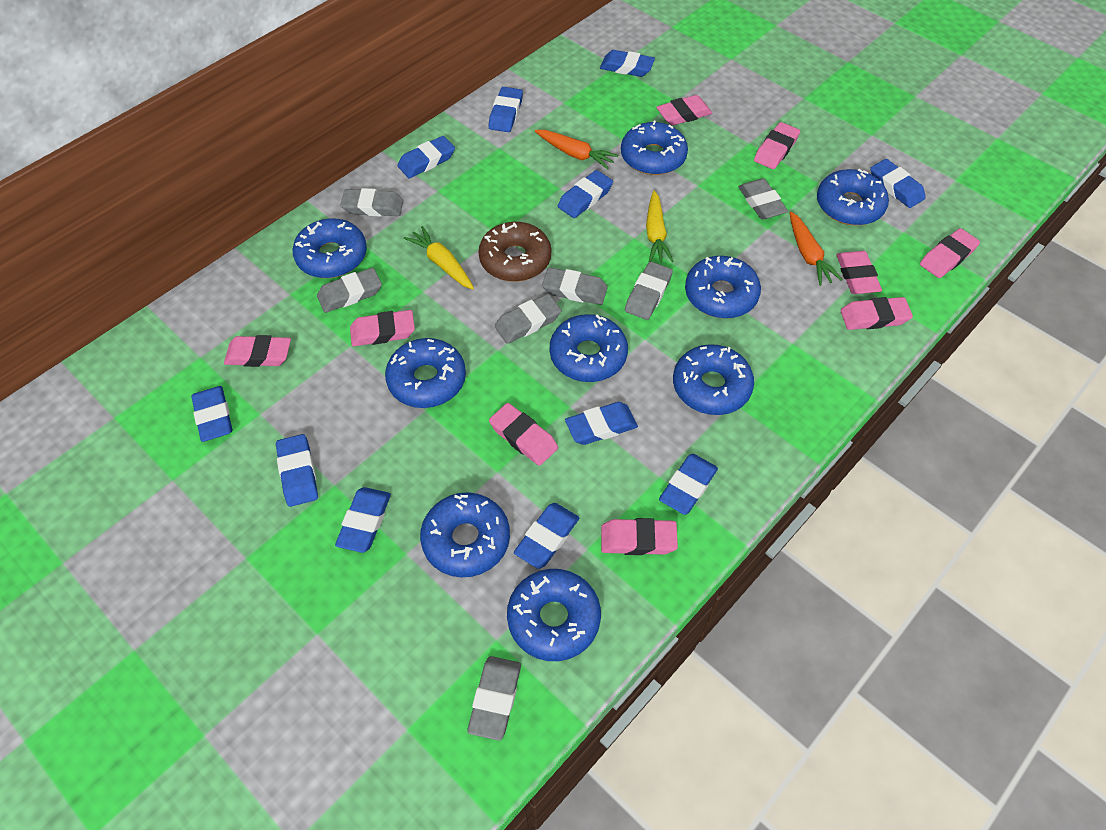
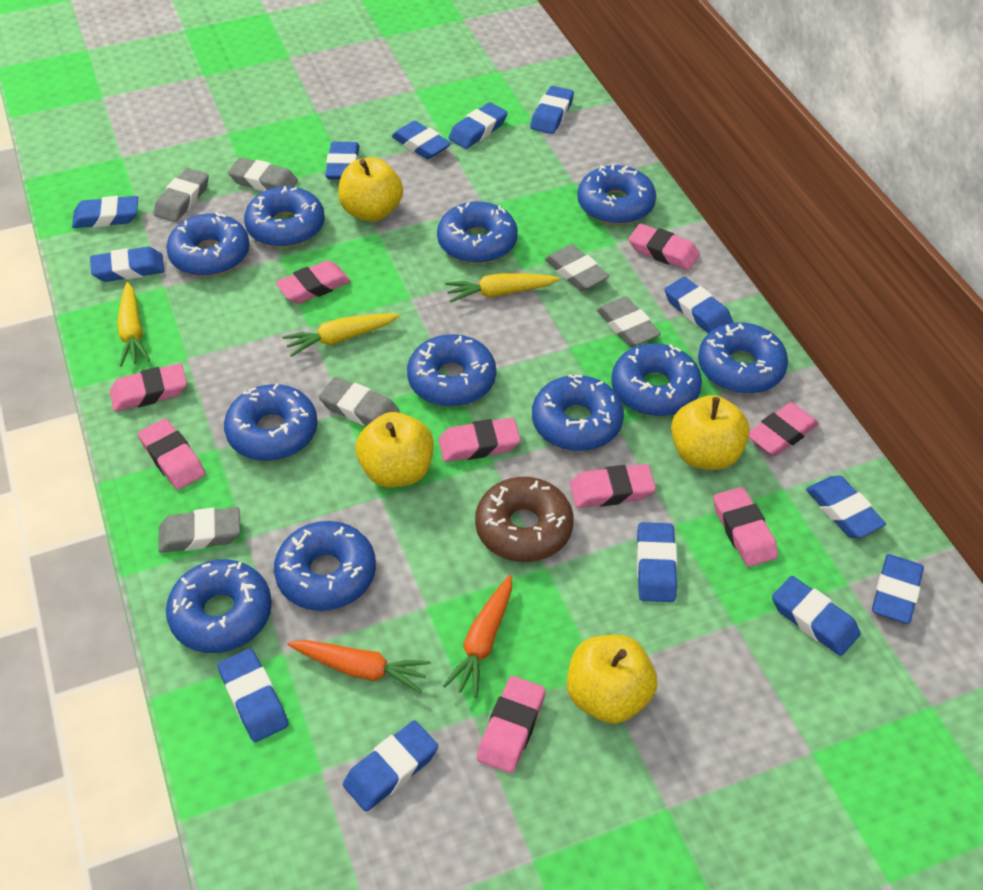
blue donut: 9 -> 11
blue eraser: 11 -> 13
grey eraser: 7 -> 6
yellow apple: 0 -> 4
yellow carrot: 2 -> 3

